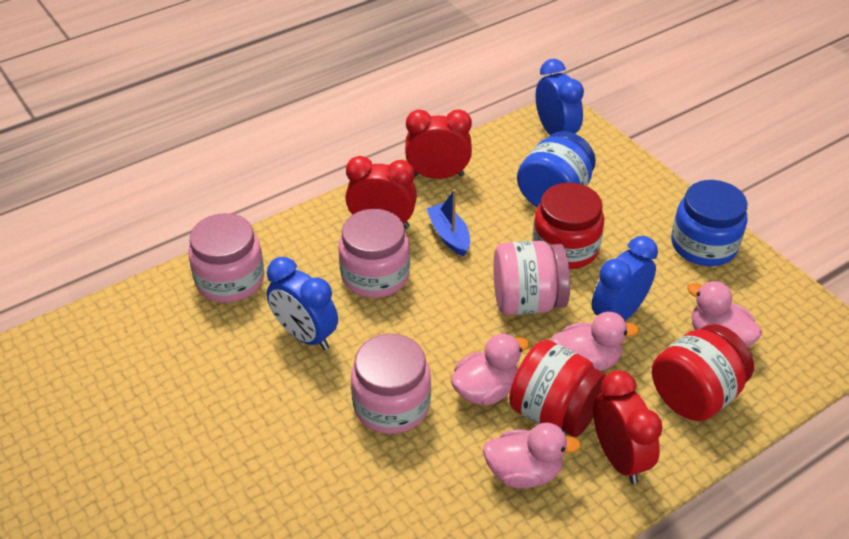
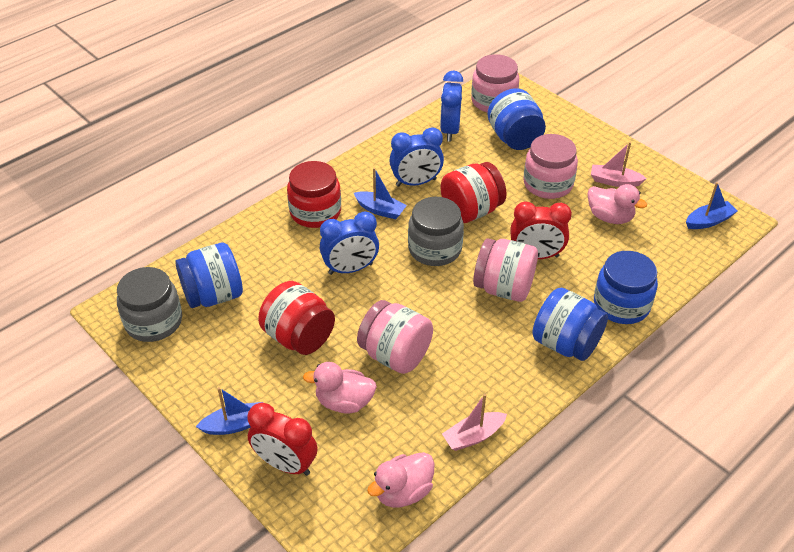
blue boat: 1 -> 3
blue jar: 2 -> 4
grey jar: 0 -> 2
pink boat: 0 -> 2
pink duck: 4 -> 3
red clock: 3 -> 2

